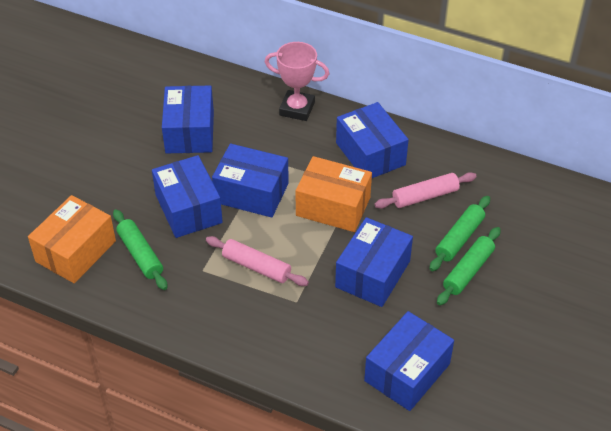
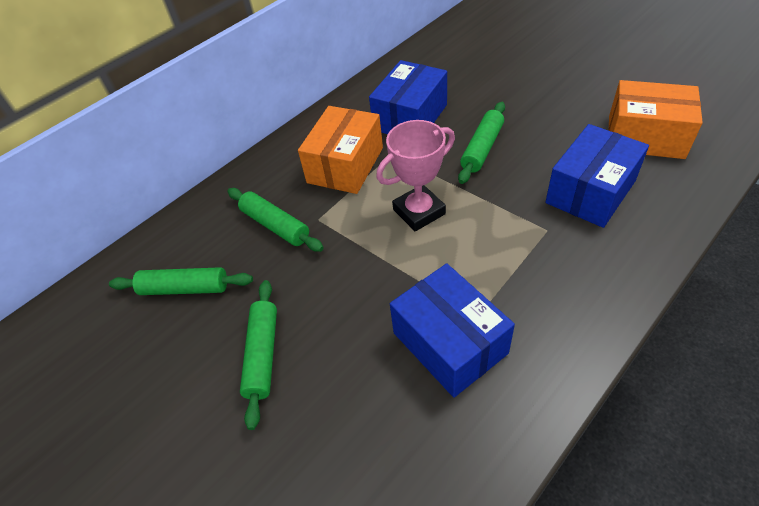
blue box: 6 -> 3
green rolling pin: 3 -> 4
pink rolling pin: 2 -> 0

